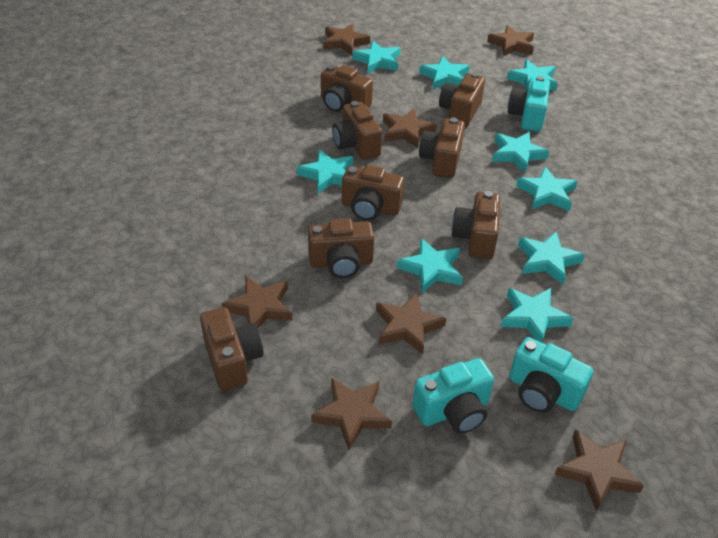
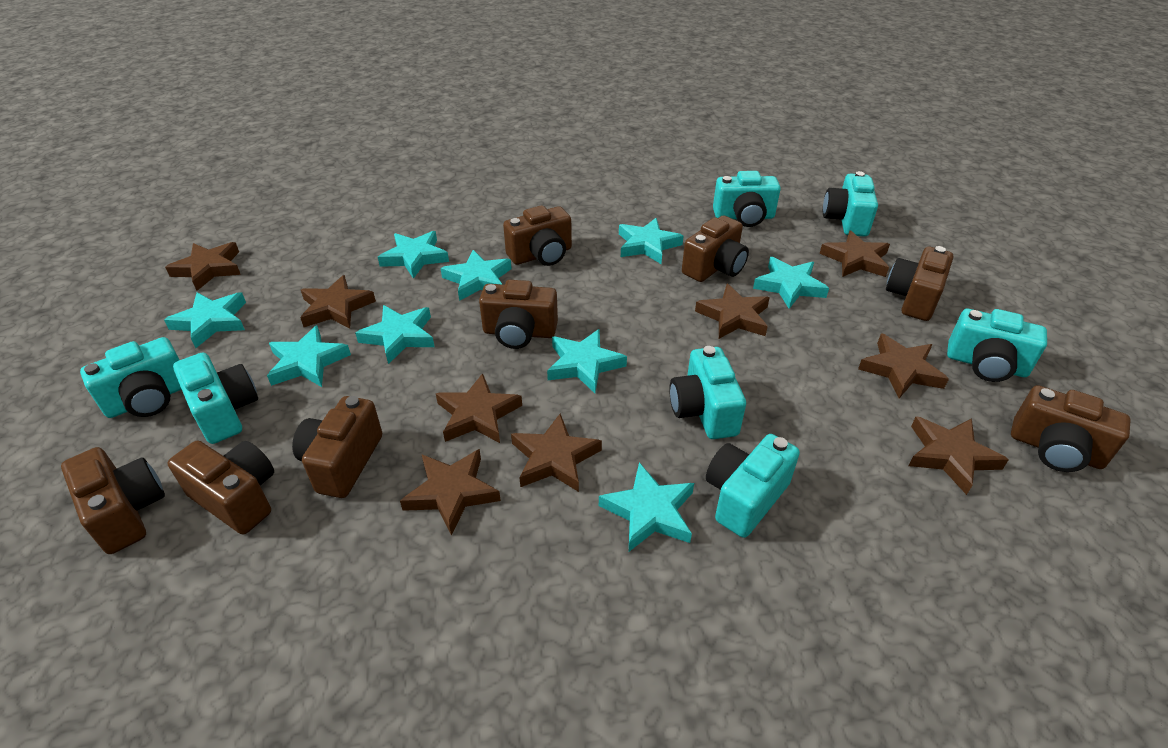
brown star: 7 -> 9
turquoise camera: 3 -> 7

